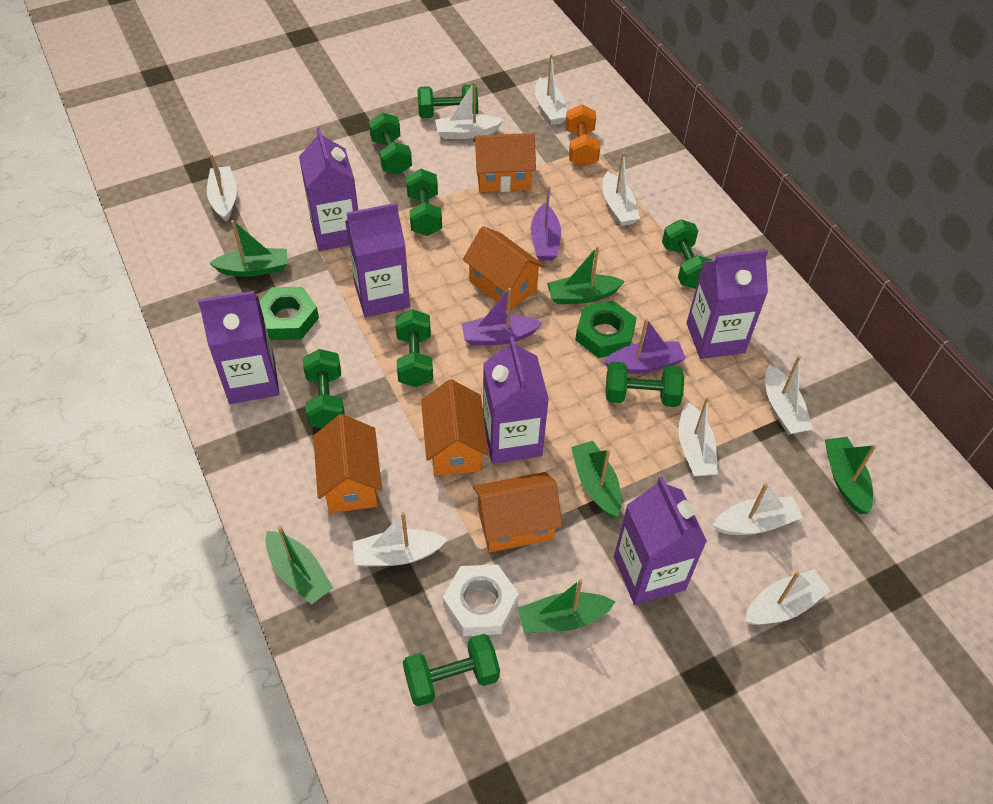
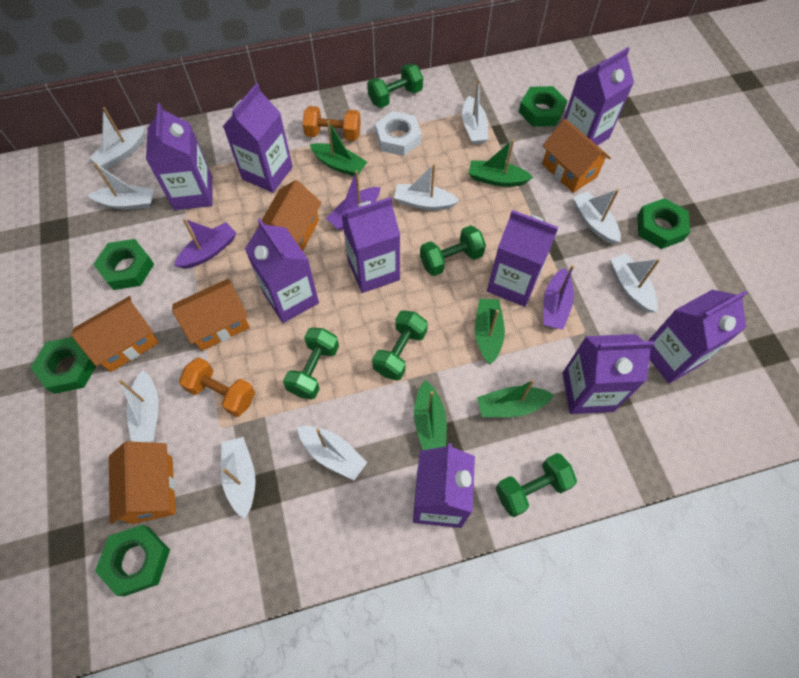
green boat: 6 -> 5
green dumbbell: 8 -> 5
green nut: 2 -> 5
orange dumbbell: 1 -> 2
purple carton: 6 -> 9

